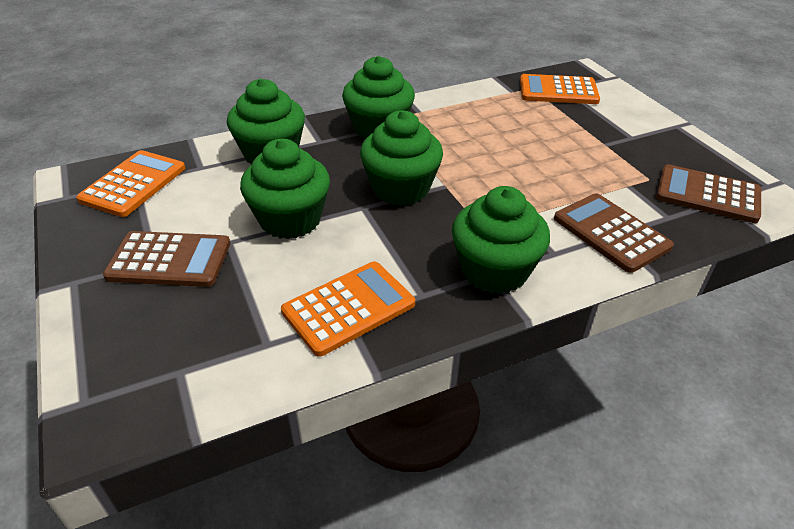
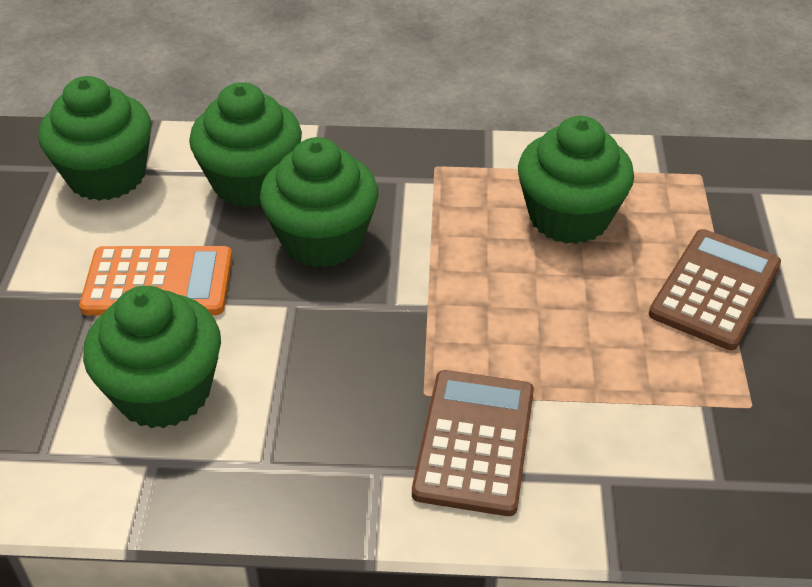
brown calculator: 3 -> 2
orange calculator: 3 -> 1

